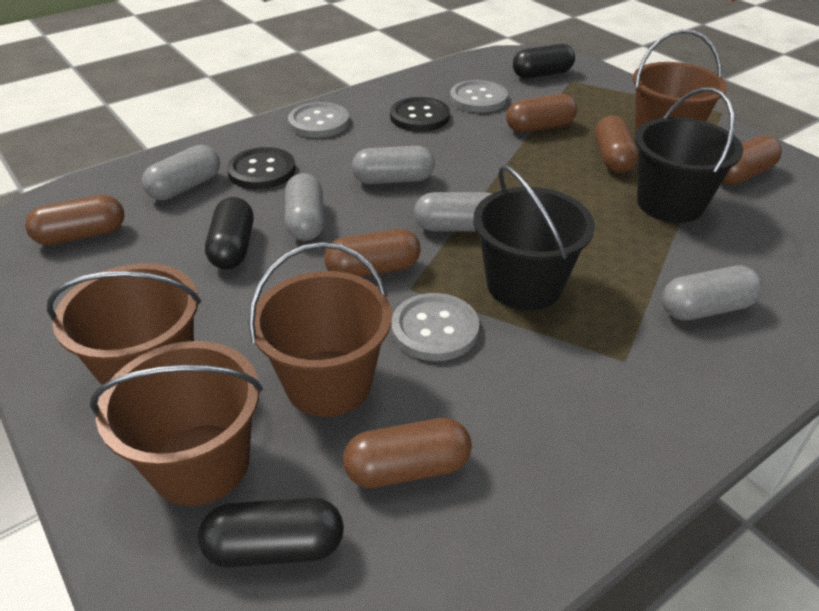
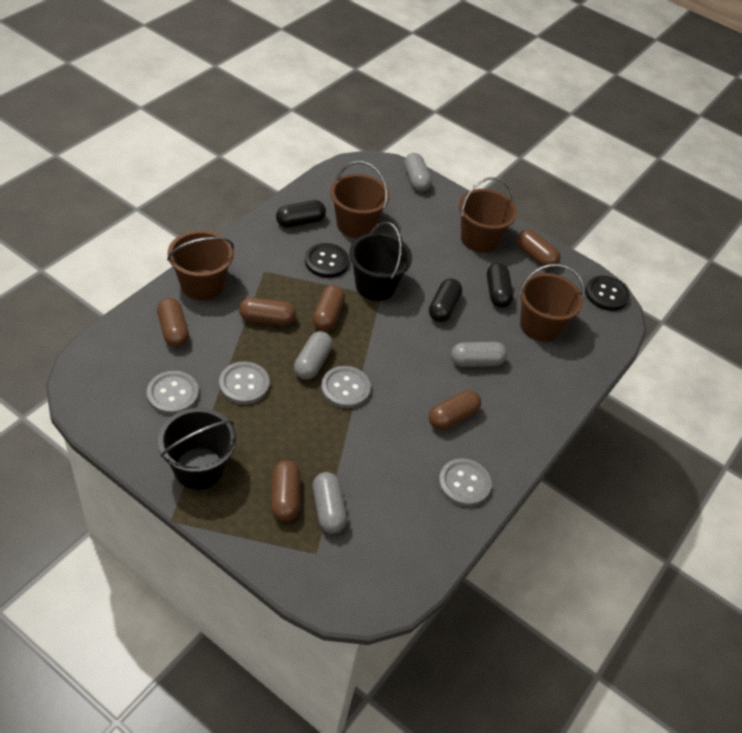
grey button: 3 -> 4
grey capsule: 5 -> 4

